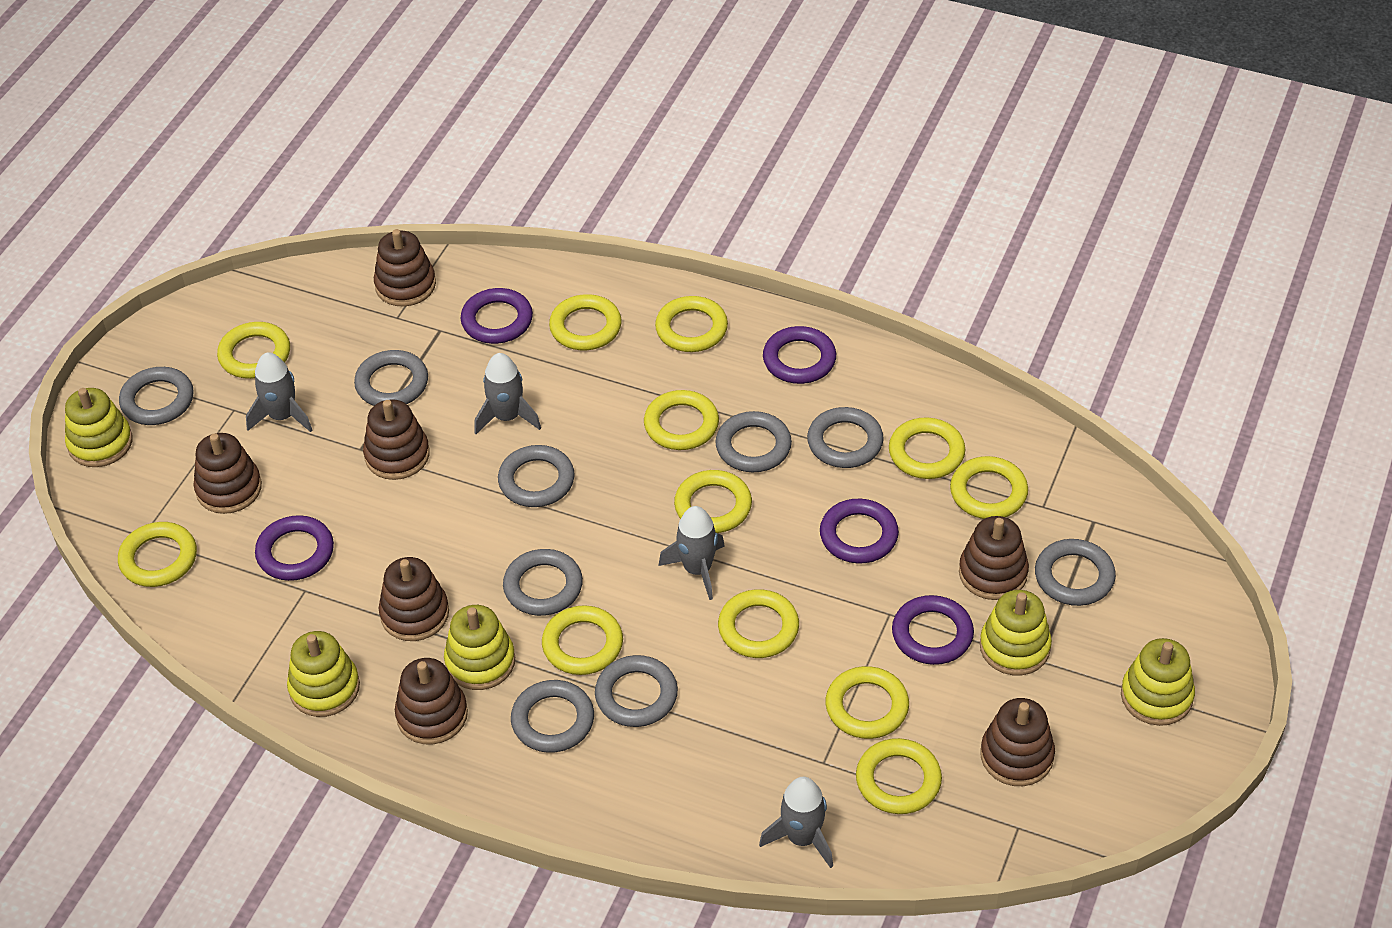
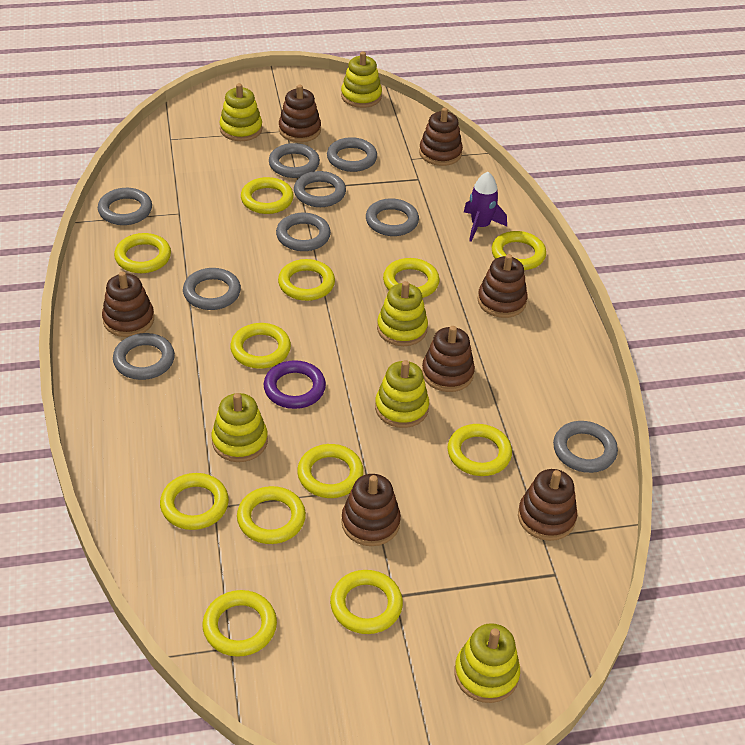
grey rocket: 4 -> 0
purple ring: 5 -> 1
purple rocket: 0 -> 1
yellow stacking toy: 5 -> 6

